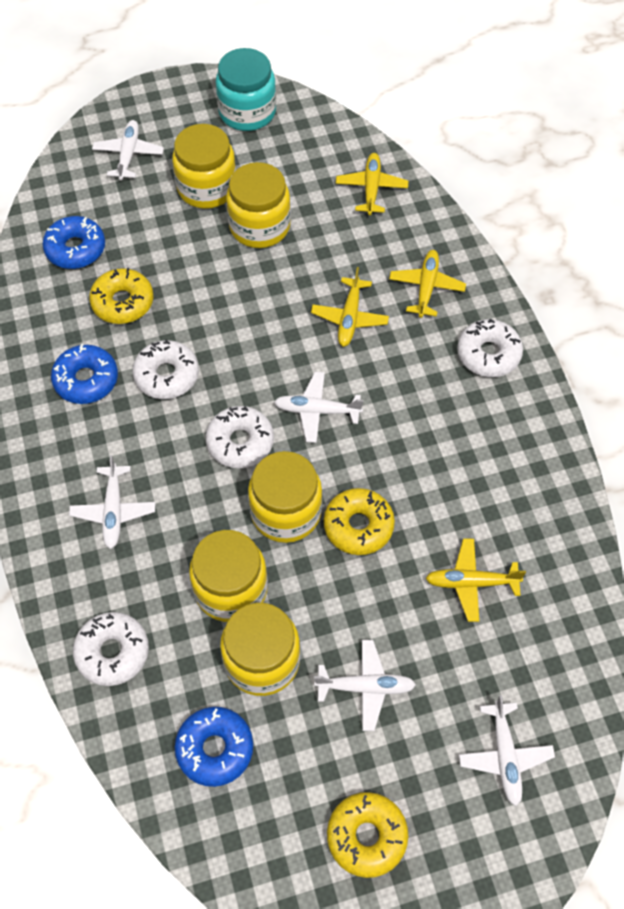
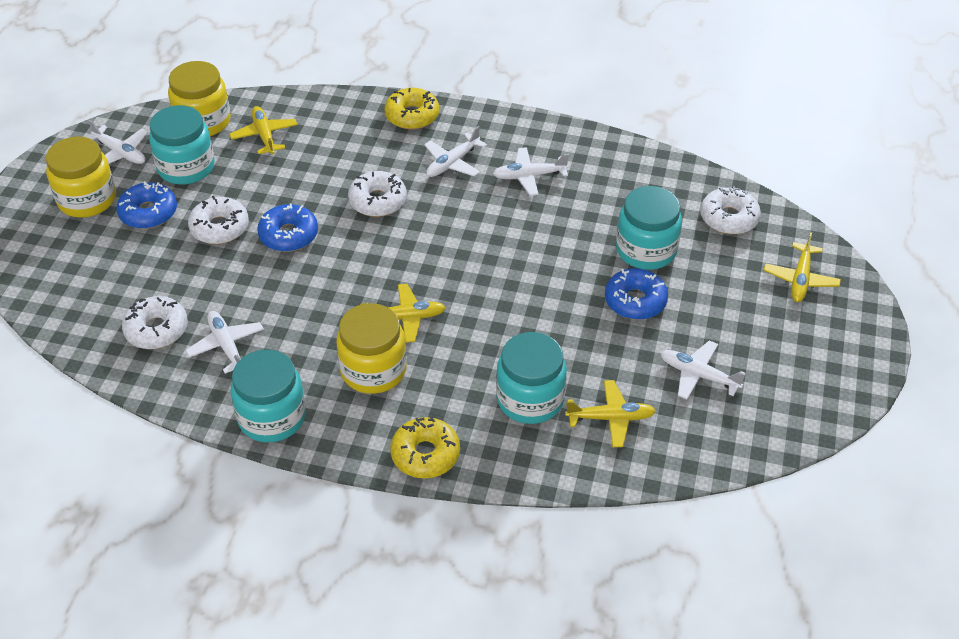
turquoise jar: 1 -> 4
yellow donut: 3 -> 2
yellow jar: 5 -> 3

